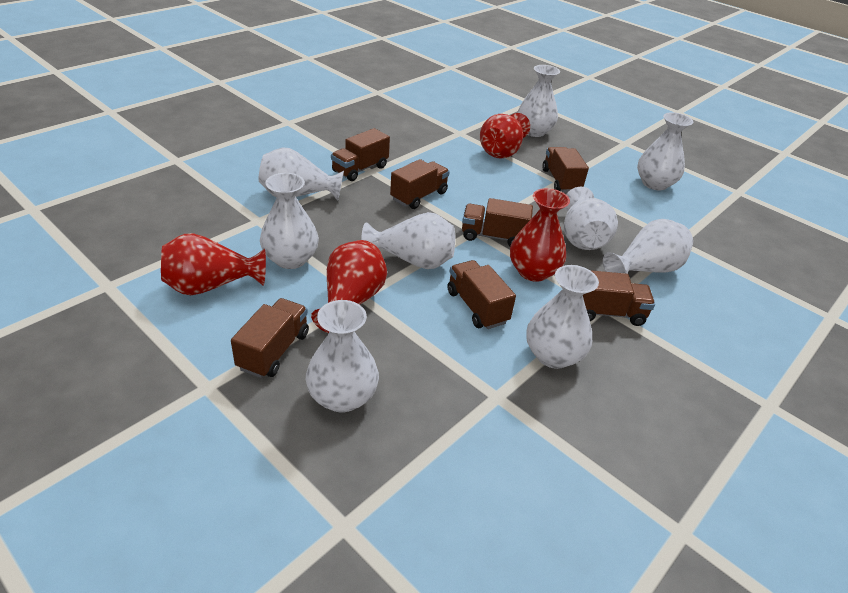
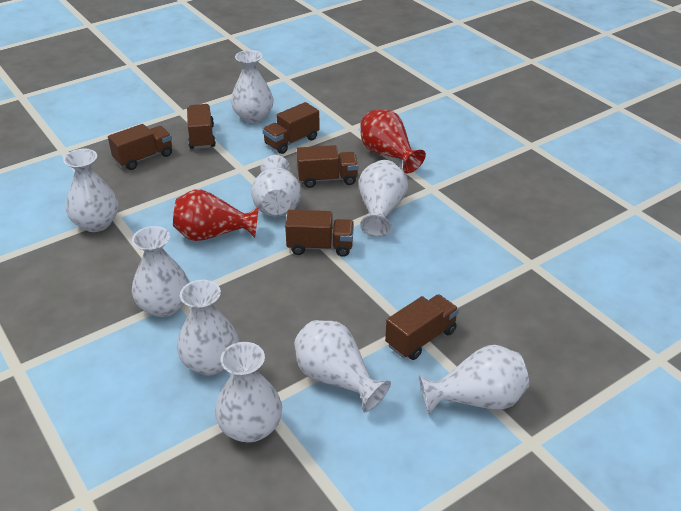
brown truck: 7 -> 6
red vase: 4 -> 2

